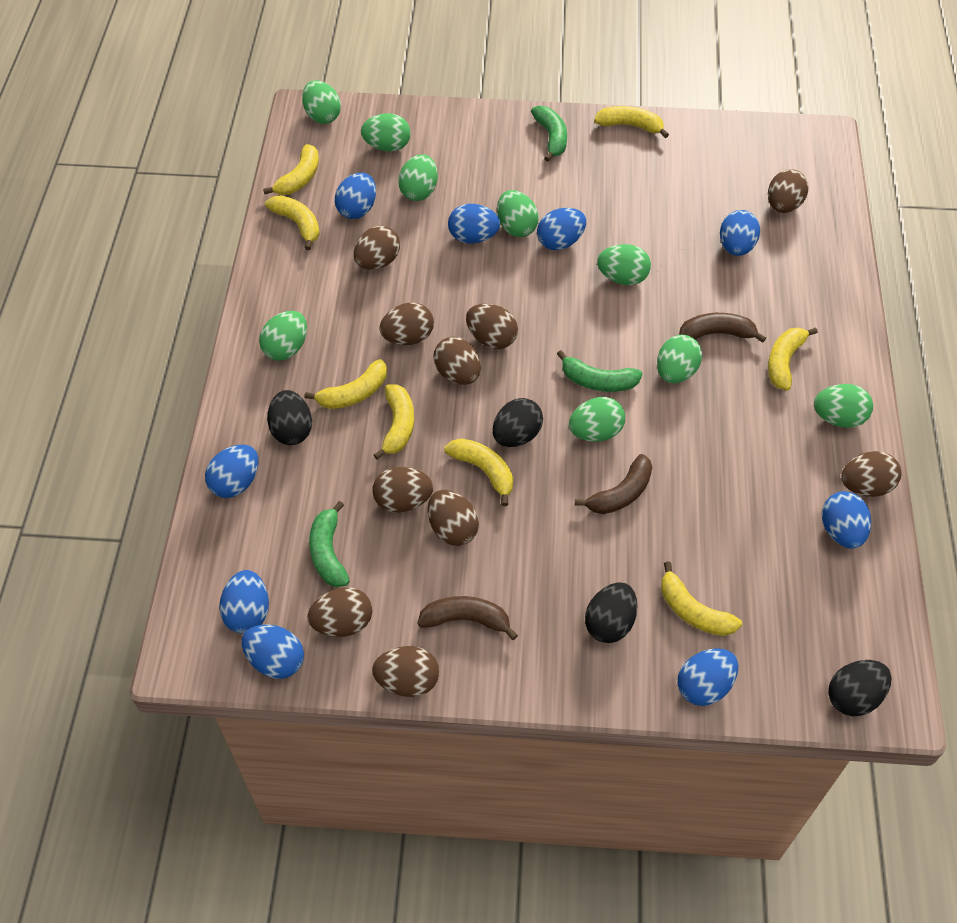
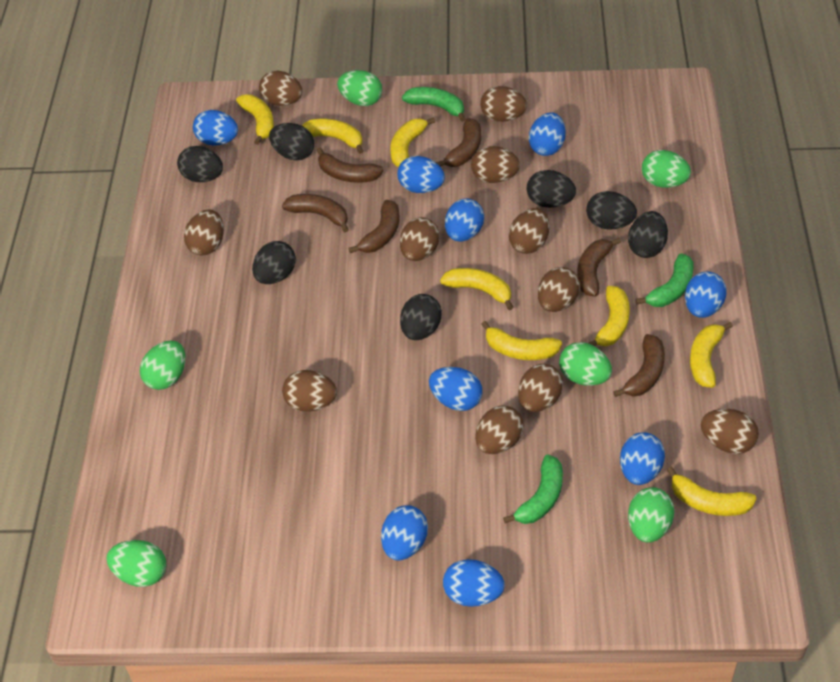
black egg: 4 -> 7
brown banana: 3 -> 6
brown egg: 10 -> 11
green egg: 9 -> 6

